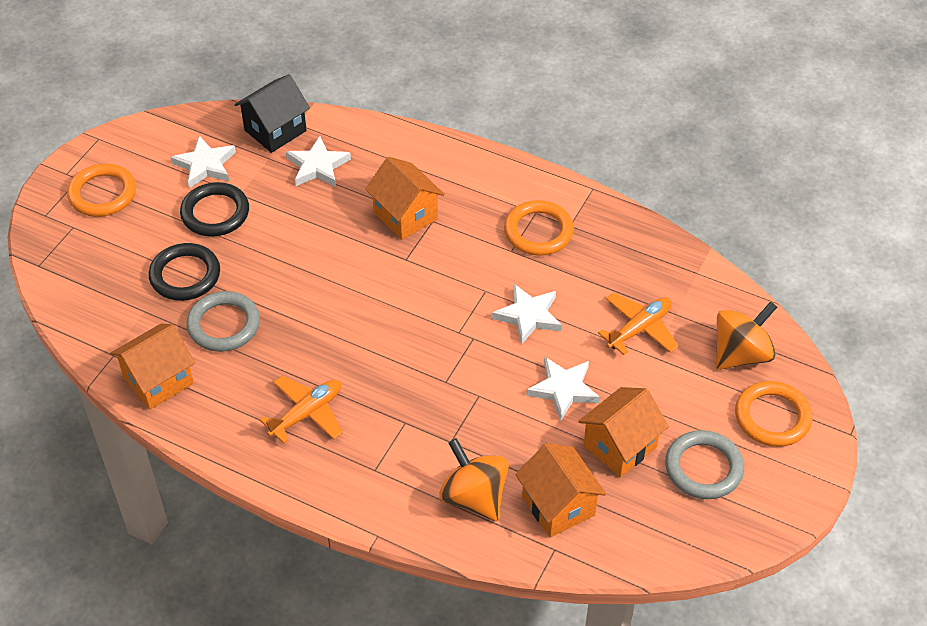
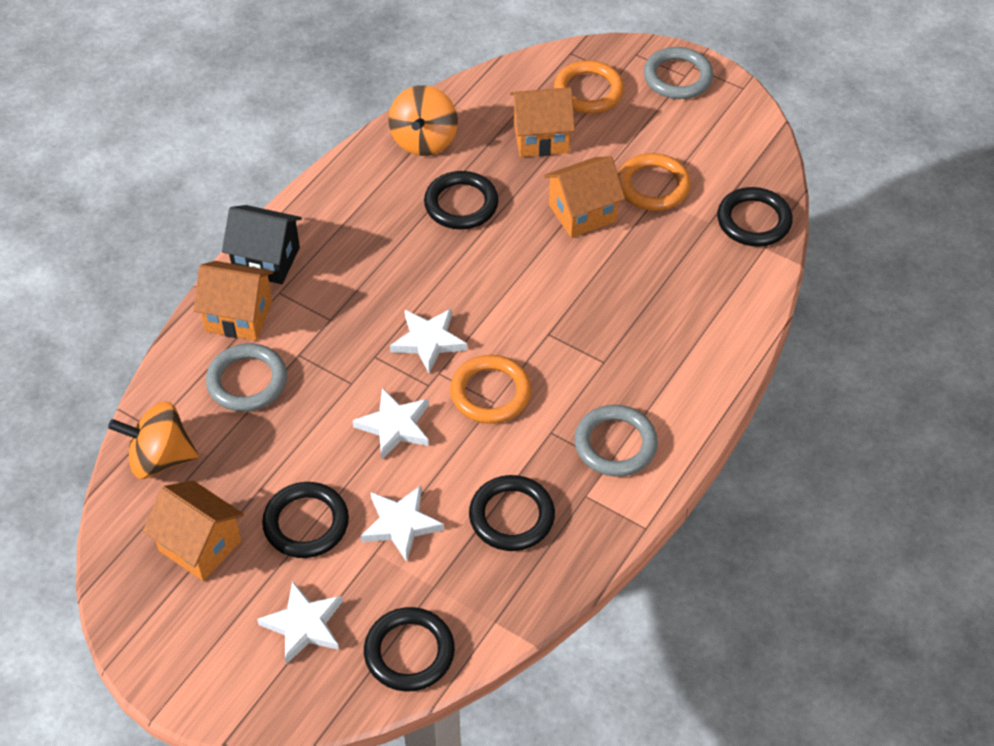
black ring: 2 -> 5
grey ring: 2 -> 3
orange plane: 2 -> 0

